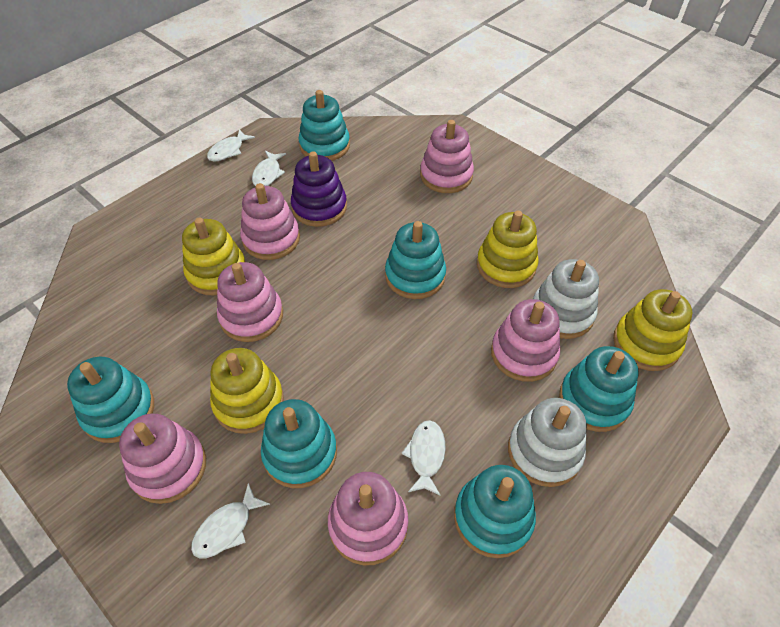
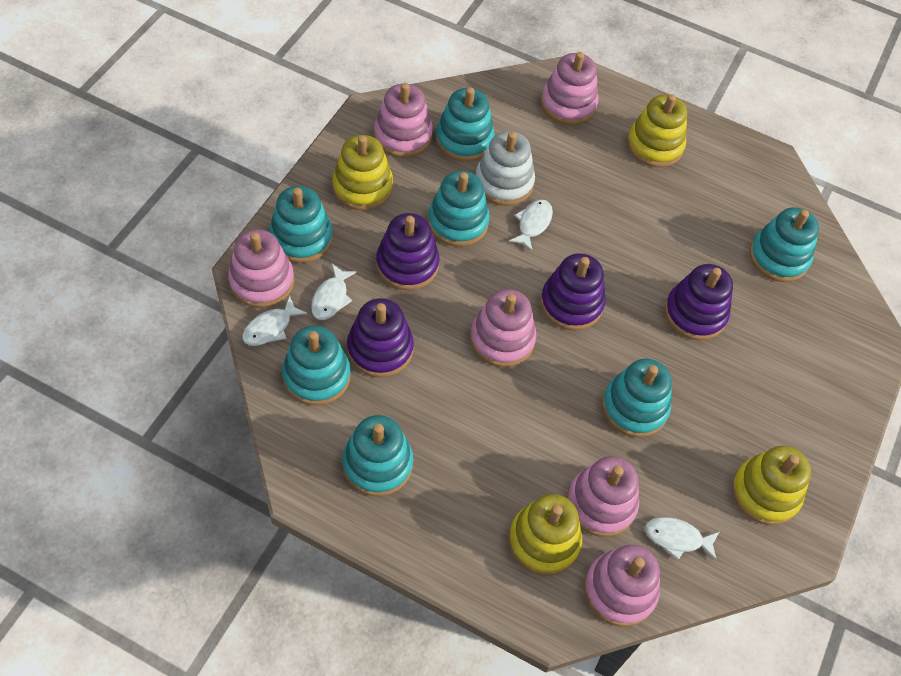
purple stacking toy: 1 -> 4
turquoise stacking toy: 6 -> 7
white stacking toy: 2 -> 1

